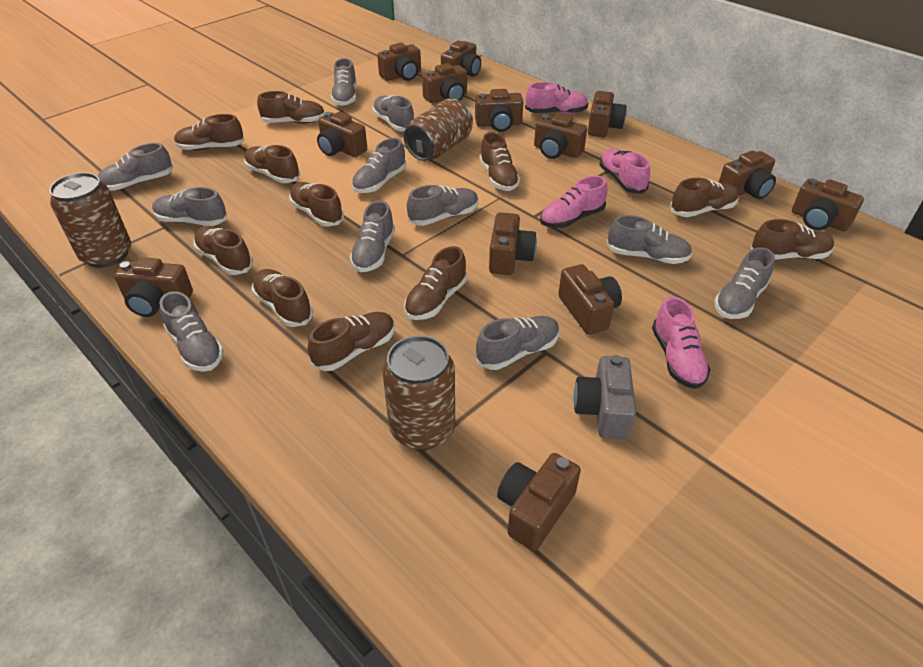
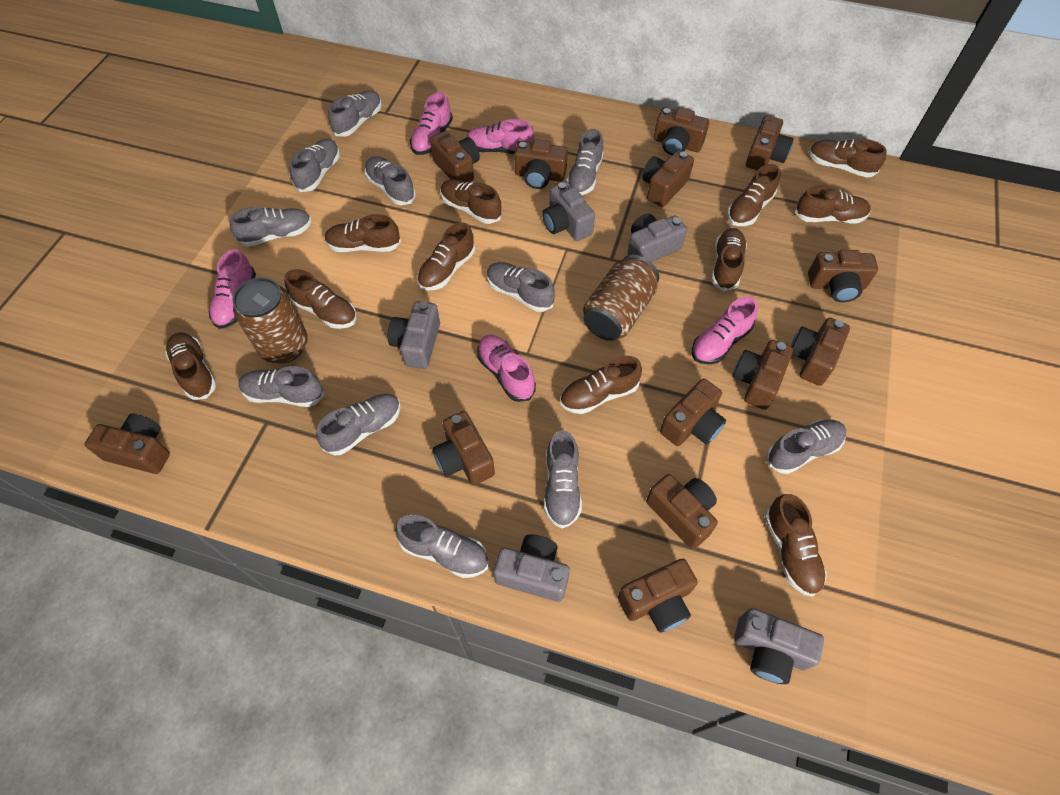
brown can: 3 -> 2
grey camera: 1 -> 5
pink shoe: 4 -> 5

